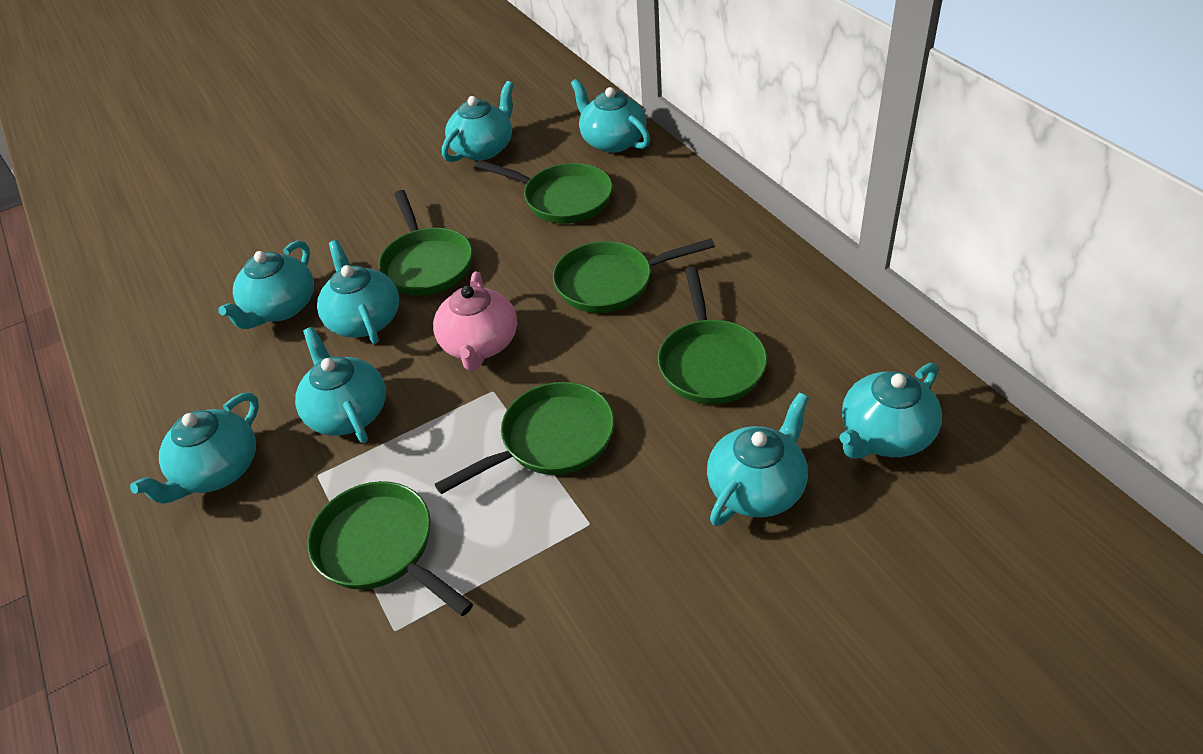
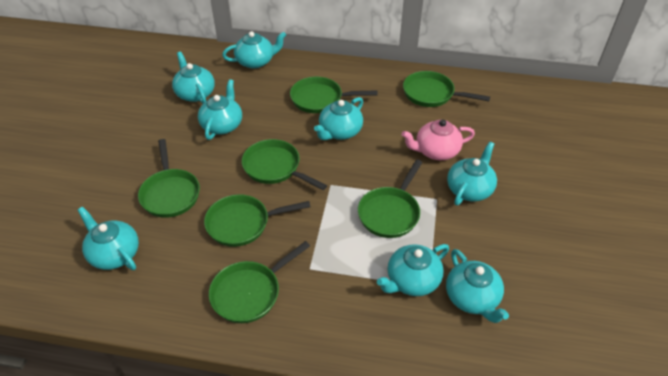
green pan: 6 -> 7

